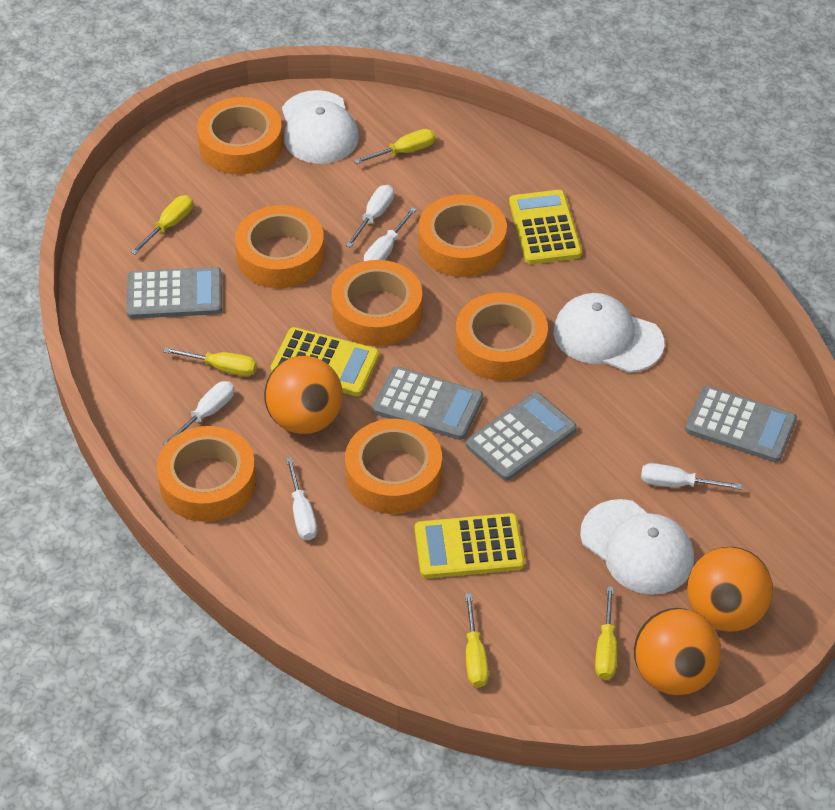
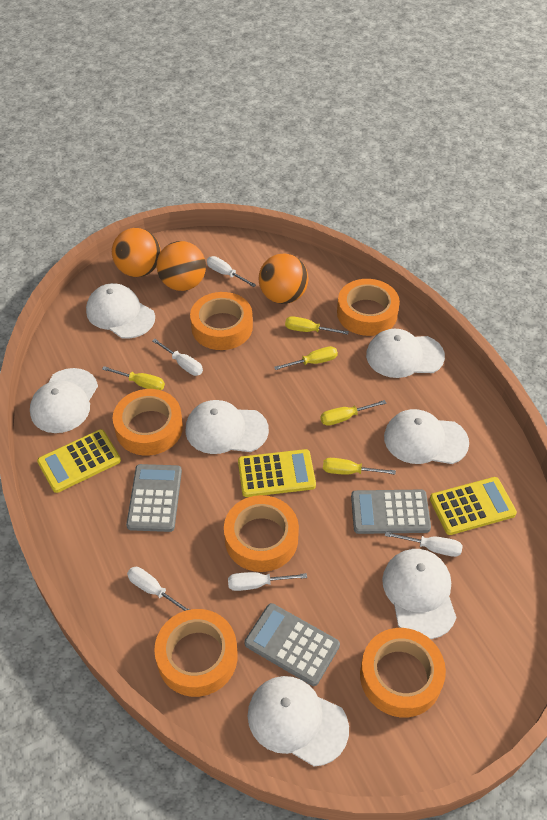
grey calculator: 4 -> 3
orange tape: 7 -> 6
white cap: 3 -> 7

